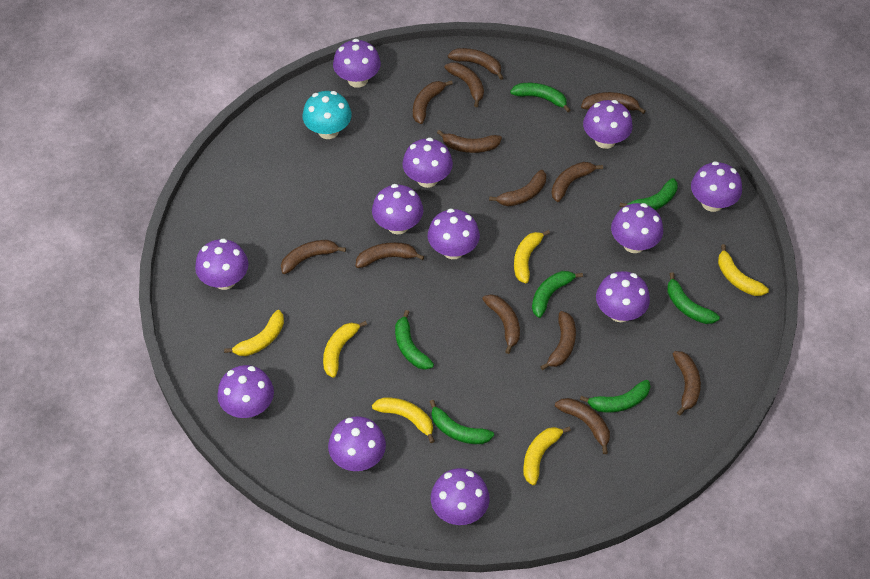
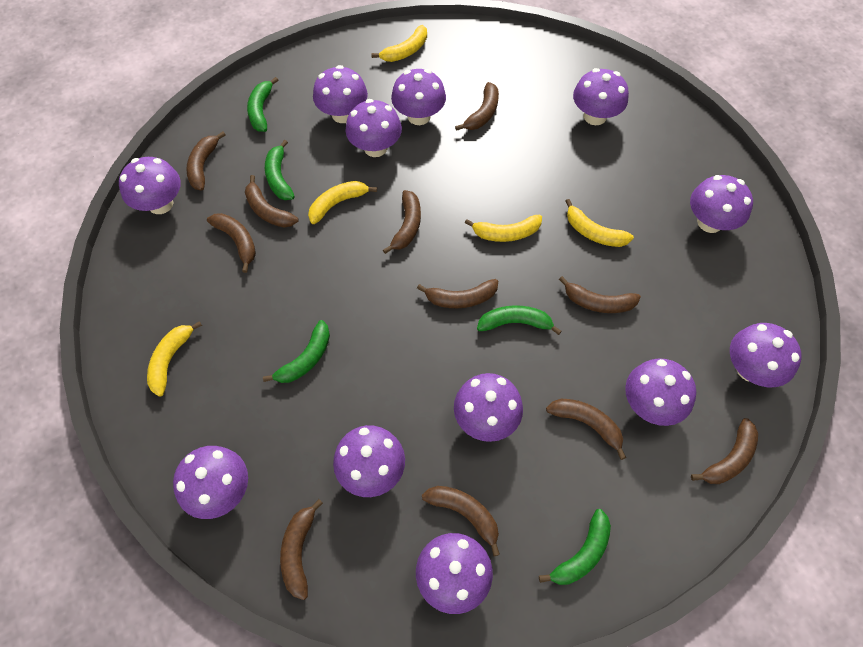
brown banana: 13 -> 11
green banana: 7 -> 5
turquoise mushroom: 1 -> 0
yellow banana: 6 -> 5

